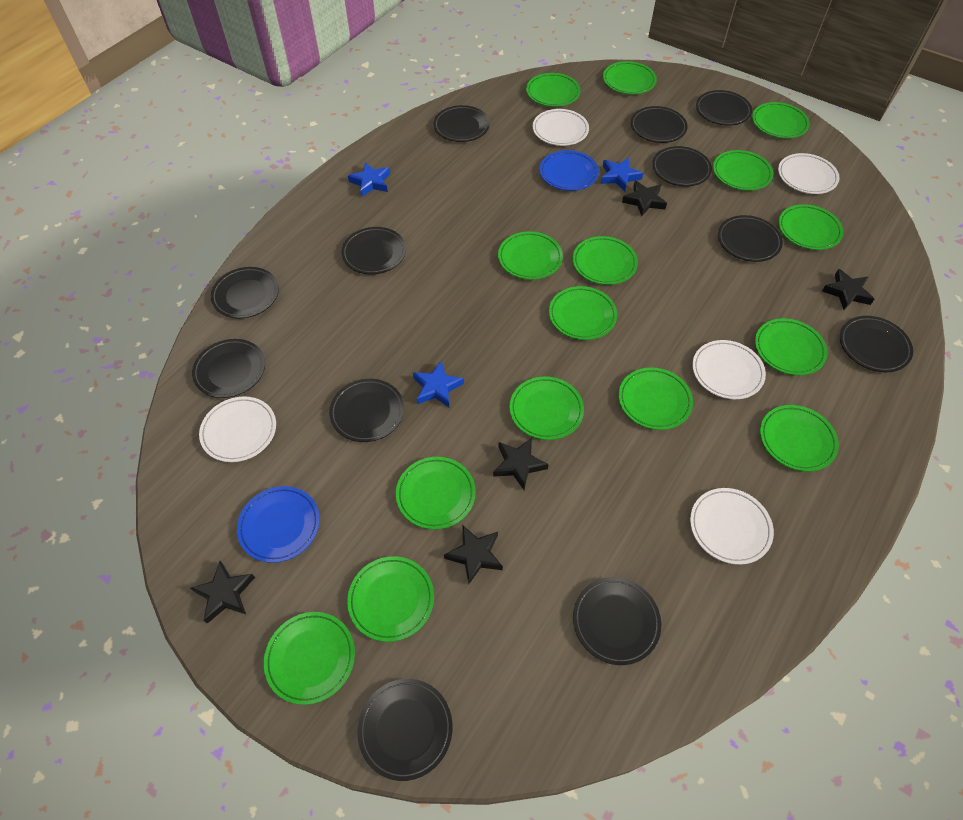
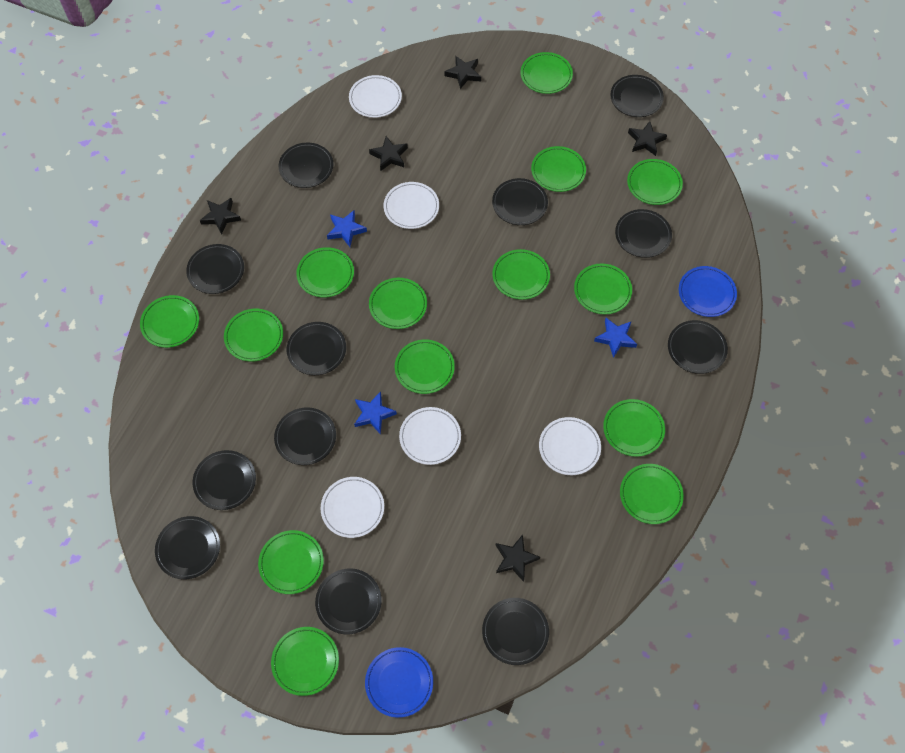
green plate: 15 -> 14

